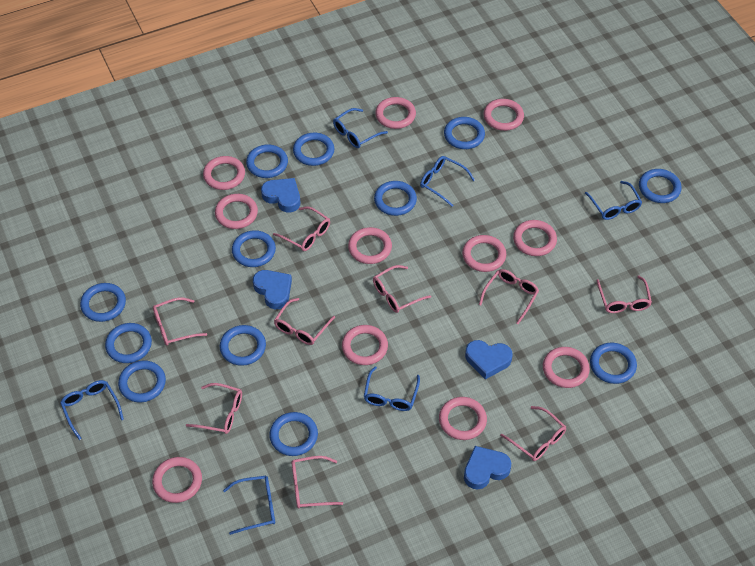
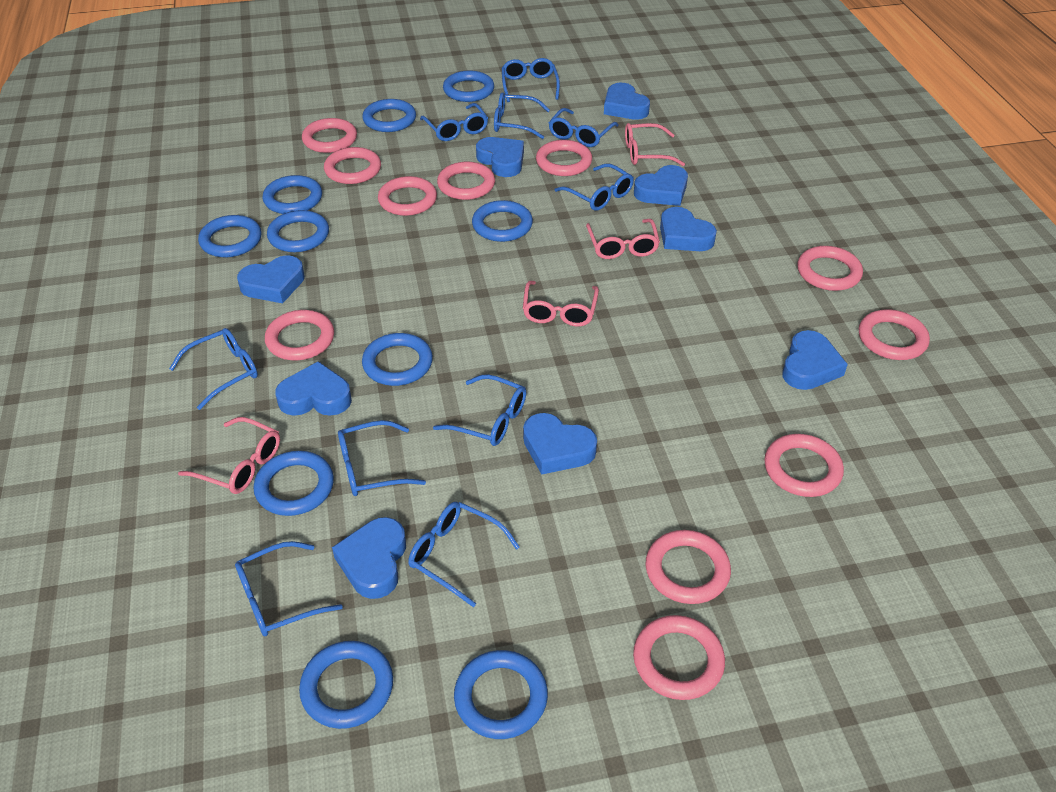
blue glasses: 6 -> 10
blue heart: 4 -> 9
blue ring: 12 -> 10
pink glasses: 9 -> 4

